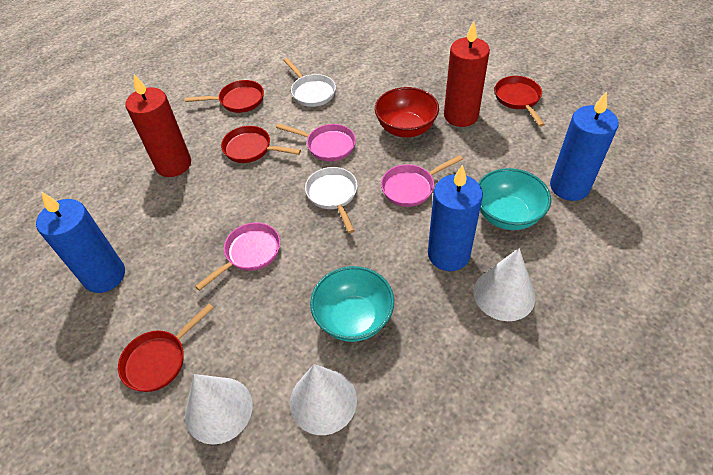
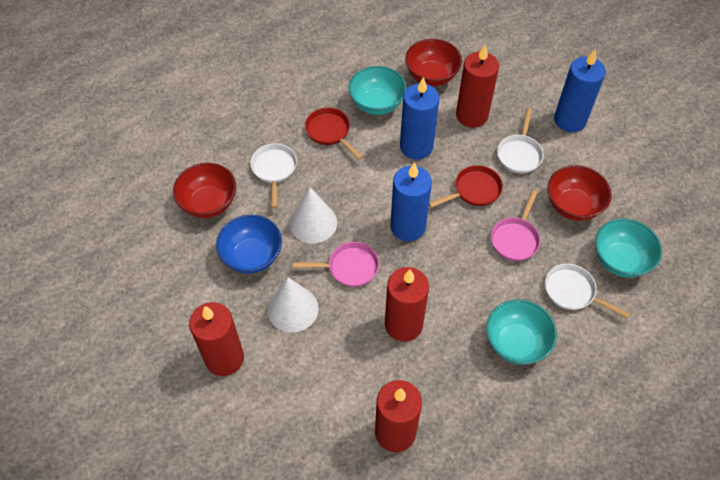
blue bowl: 0 -> 1
pink pan: 3 -> 2
red bowl: 1 -> 3
red candle: 2 -> 4
red pan: 4 -> 2
turquoise bowl: 2 -> 3
white cone: 3 -> 2
white pan: 2 -> 3

